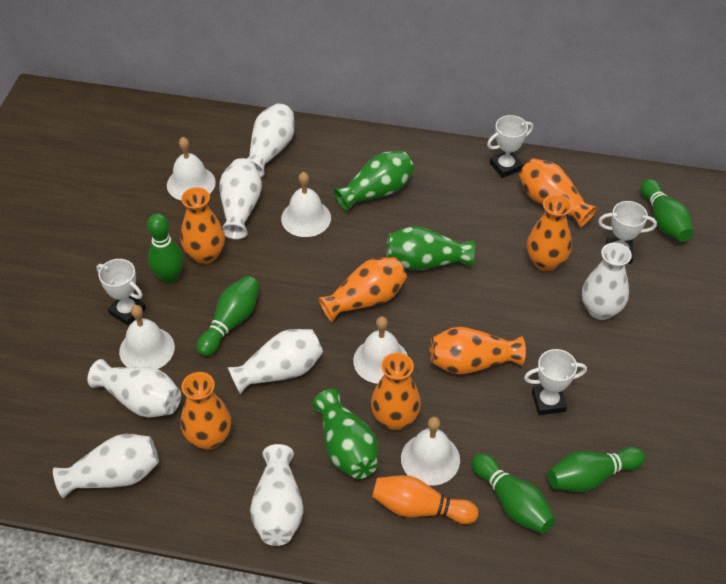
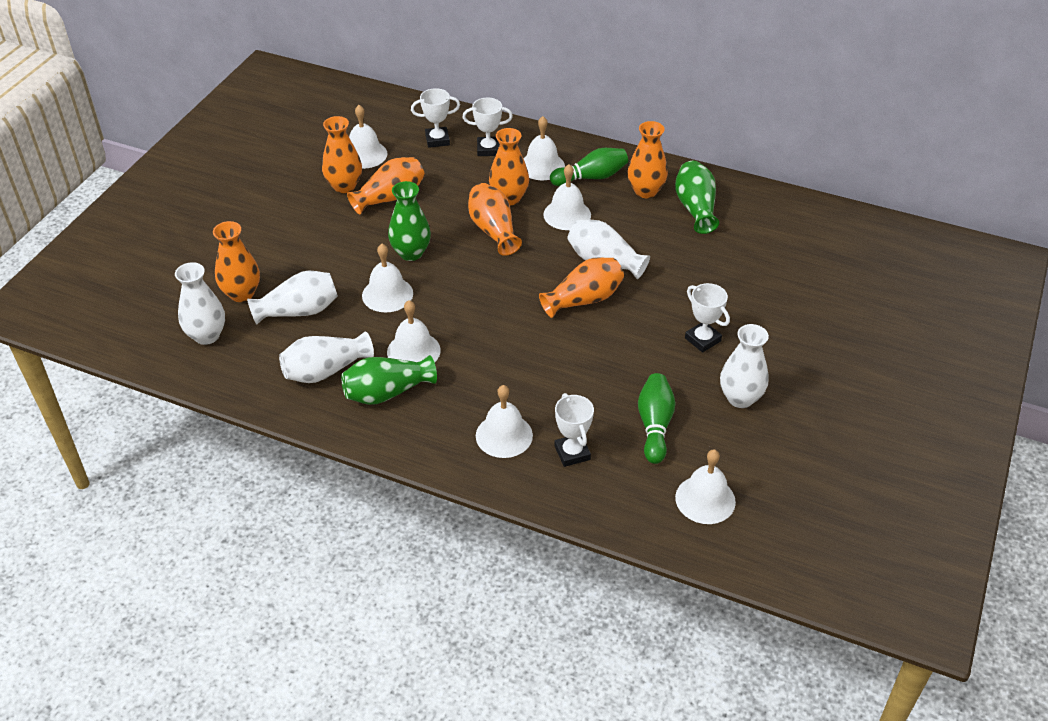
green bowling pin: 5 -> 2
orange bowling pin: 1 -> 0
white bell: 5 -> 7
white vase: 7 -> 5

